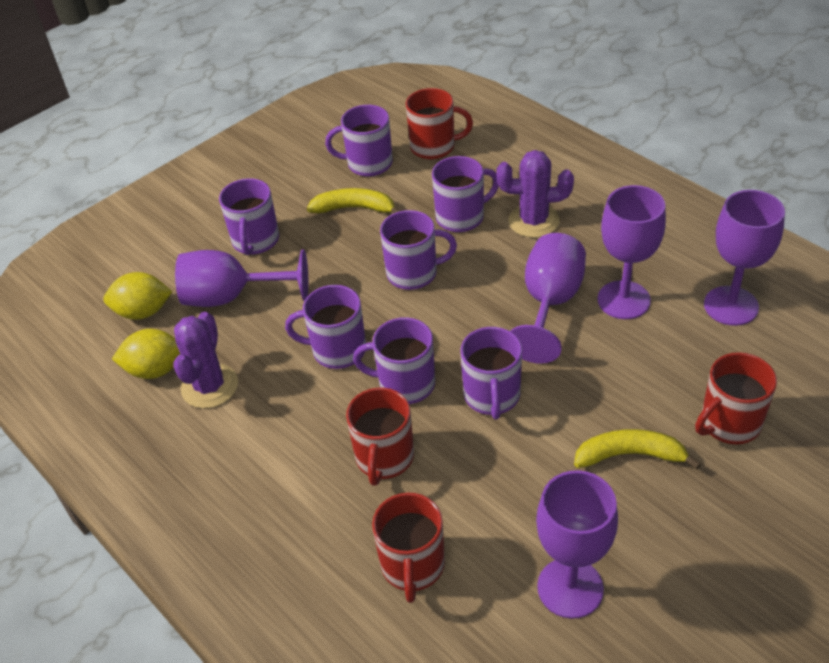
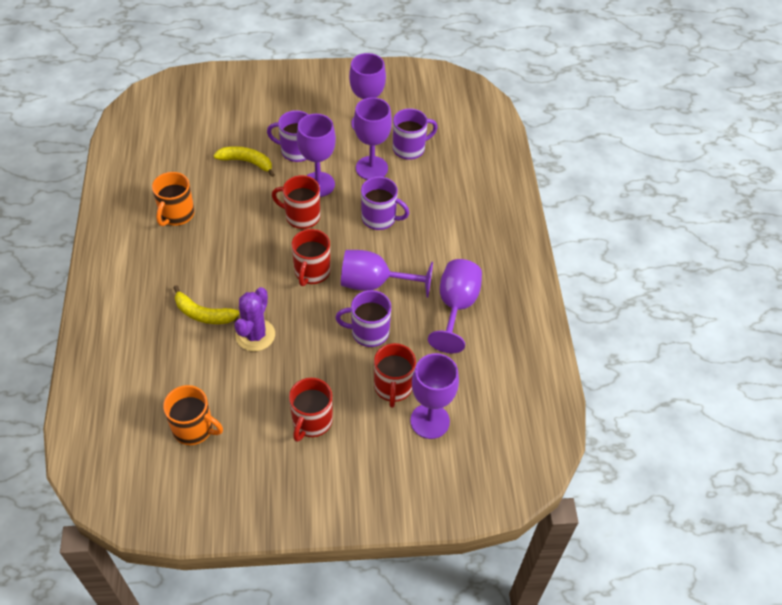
orange mug: 0 -> 2
purple cactus: 2 -> 1
purple goblet: 5 -> 6
purple mug: 7 -> 4
yellow lemon: 2 -> 0

